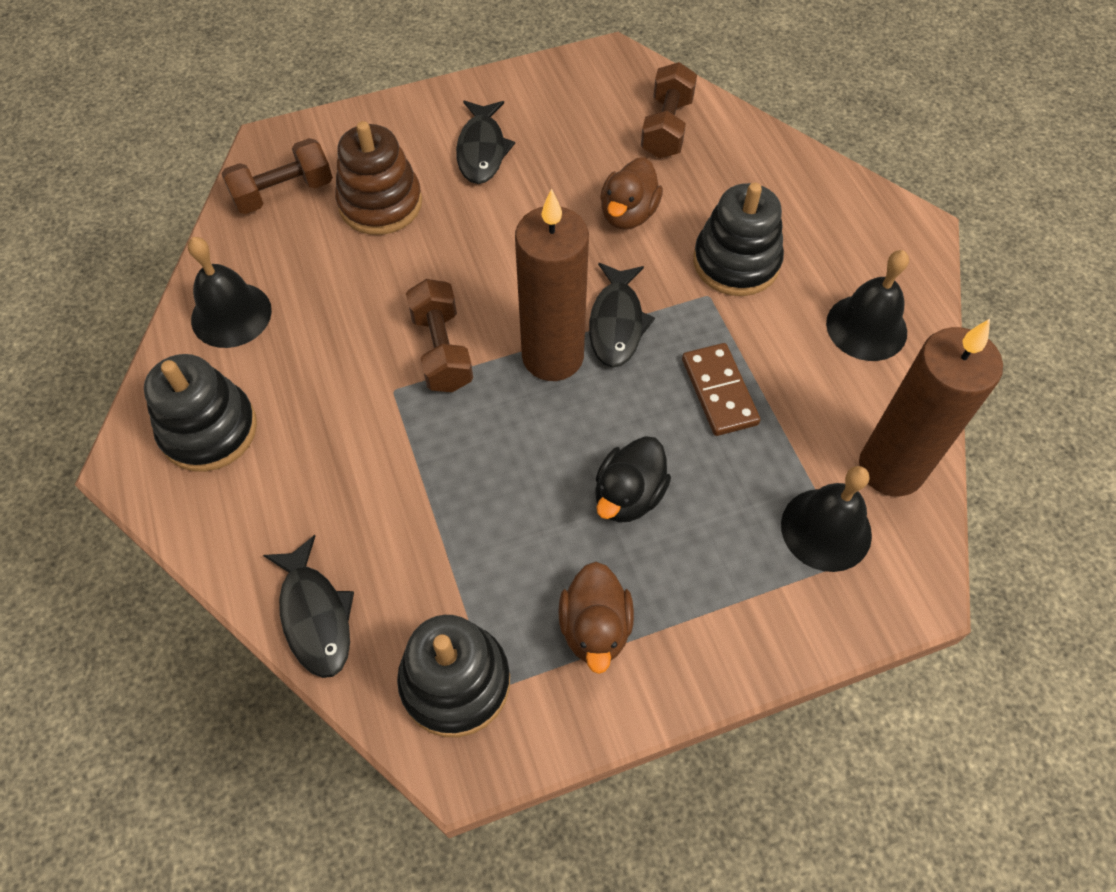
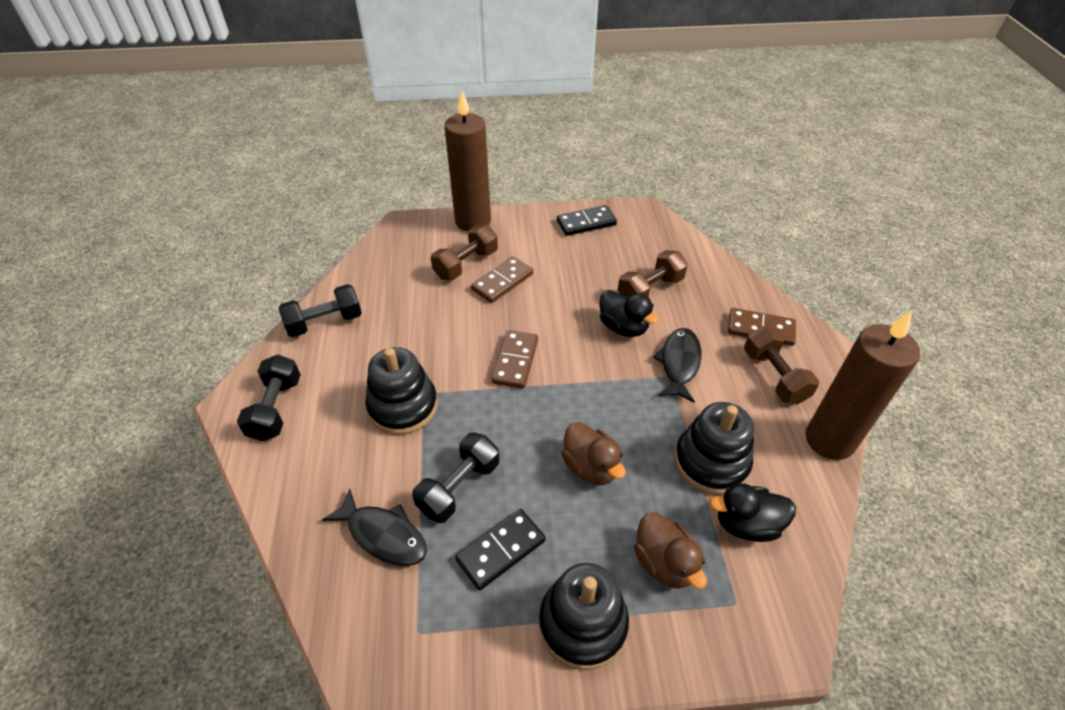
black bell: 3 -> 0
black domino: 0 -> 2
black duck: 1 -> 2
black dumbbell: 0 -> 3
black fish: 3 -> 2
brown domino: 1 -> 3
brown stacking toy: 1 -> 0

